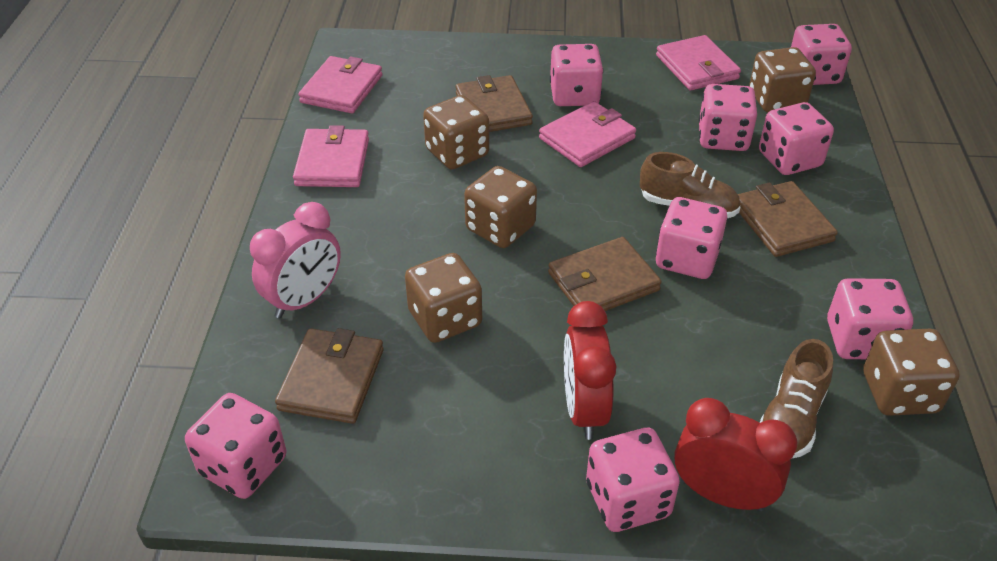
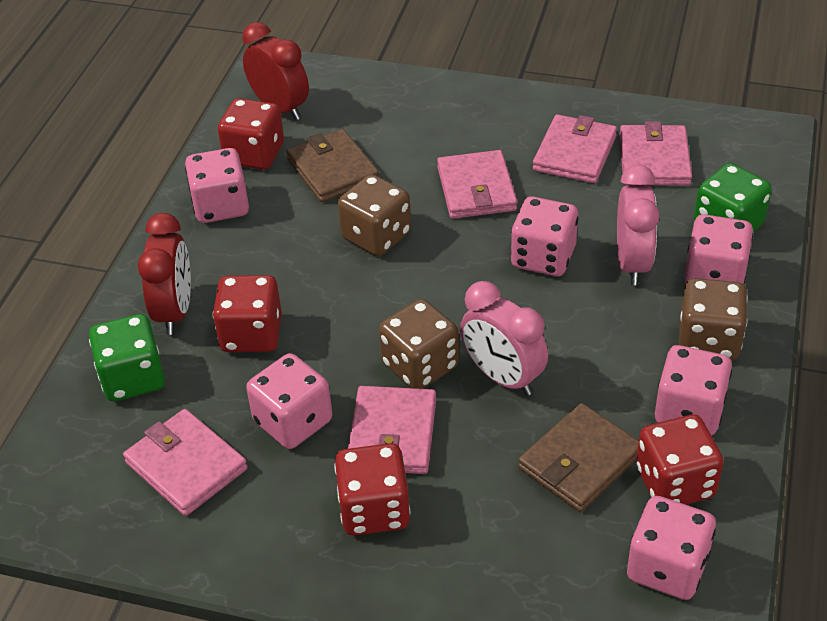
brown dice: 5 -> 3
brown shoe: 2 -> 0
brown wallet: 4 -> 2
green dice: 0 -> 2
pink clock: 1 -> 2
pink dice: 8 -> 6
pink wallet: 4 -> 5
red dice: 0 -> 4

